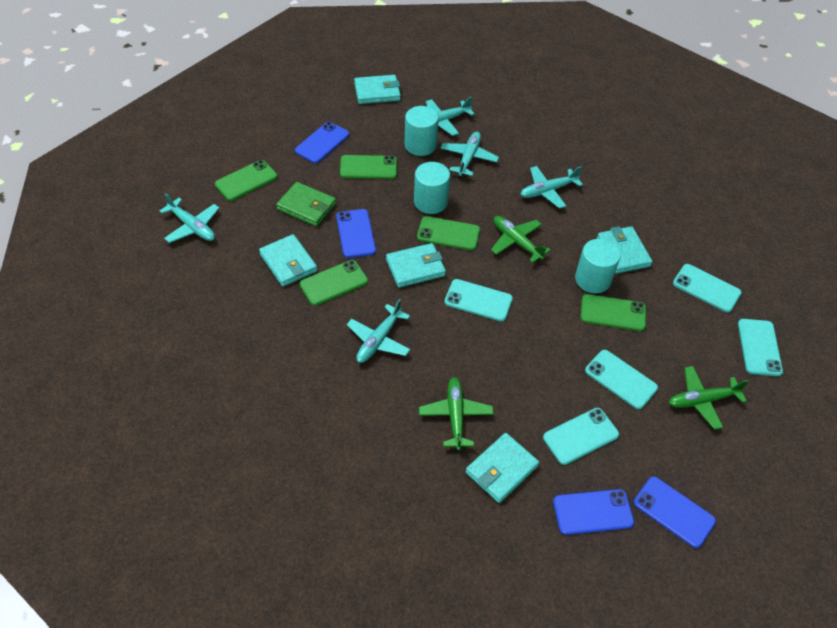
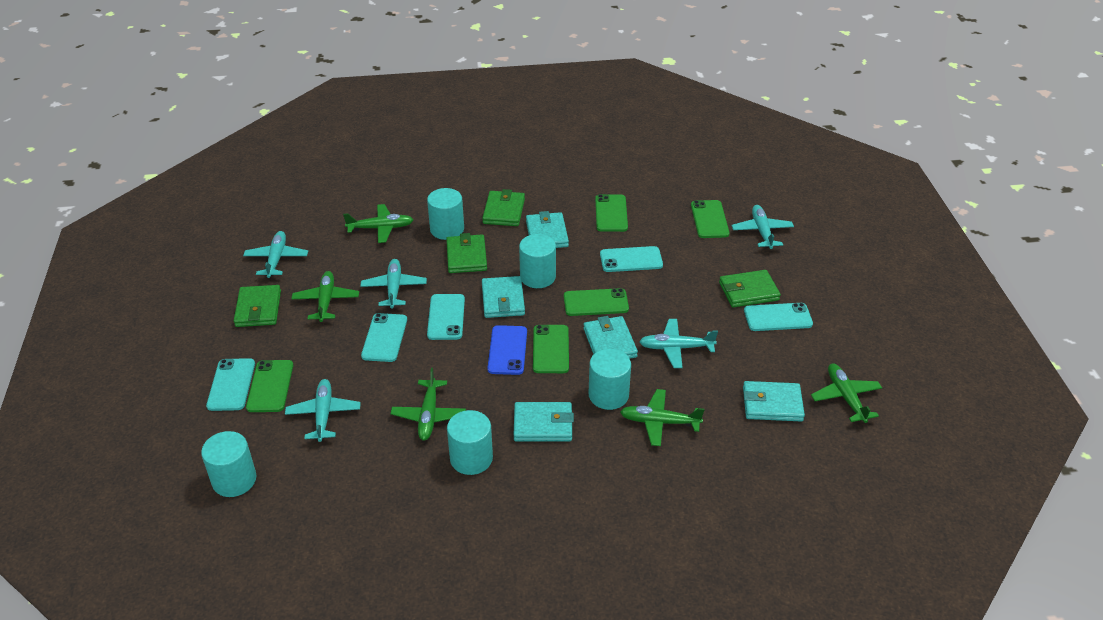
blue phone: 4 -> 1
green plane: 3 -> 5
green wallet: 1 -> 4
turquoise cylinder: 3 -> 5

